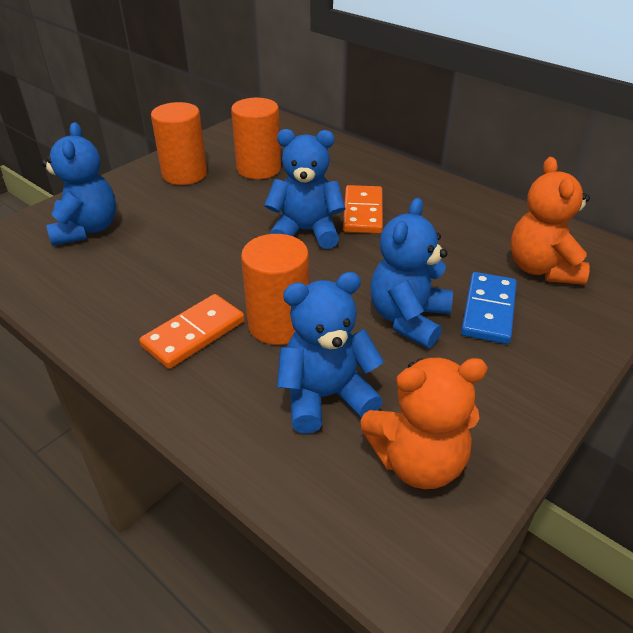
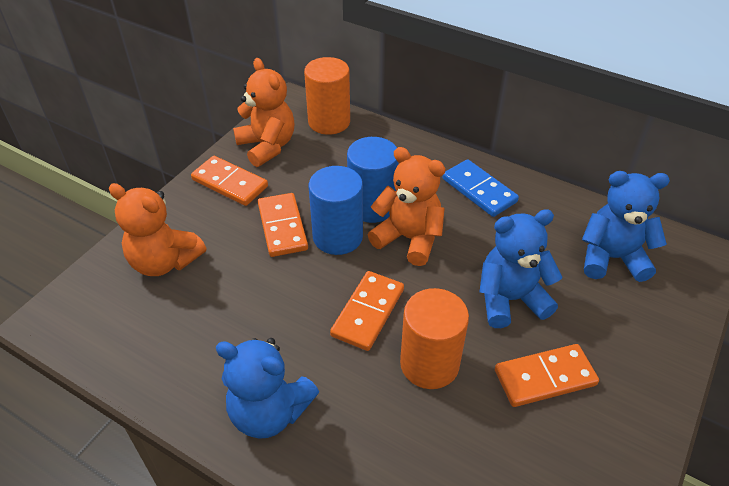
blue cylinder: 0 -> 2
blue teddy bear: 4 -> 3
orange cylinder: 3 -> 2
orange domino: 2 -> 4
orange teddy bear: 2 -> 3

